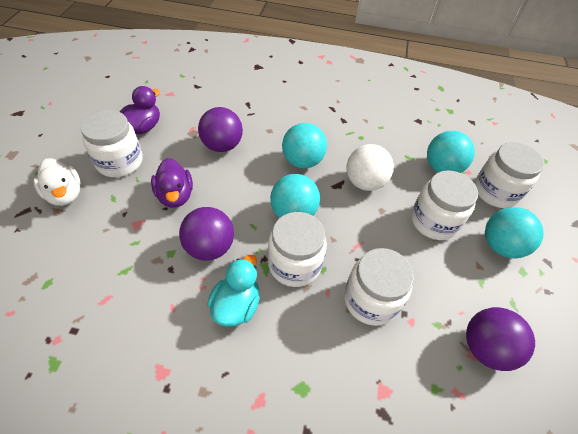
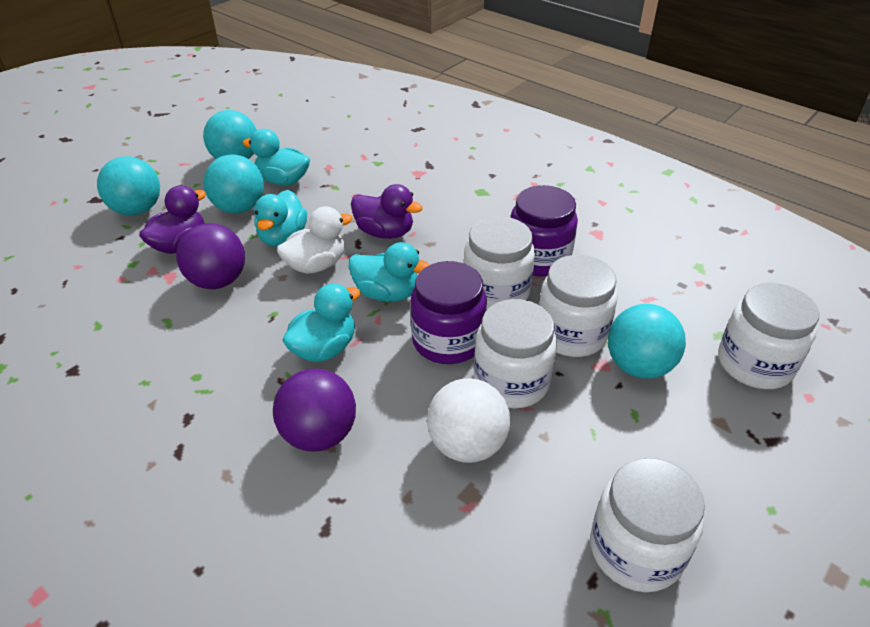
purple ball: 3 -> 2
purple jar: 0 -> 2
turquoise duck: 1 -> 4

